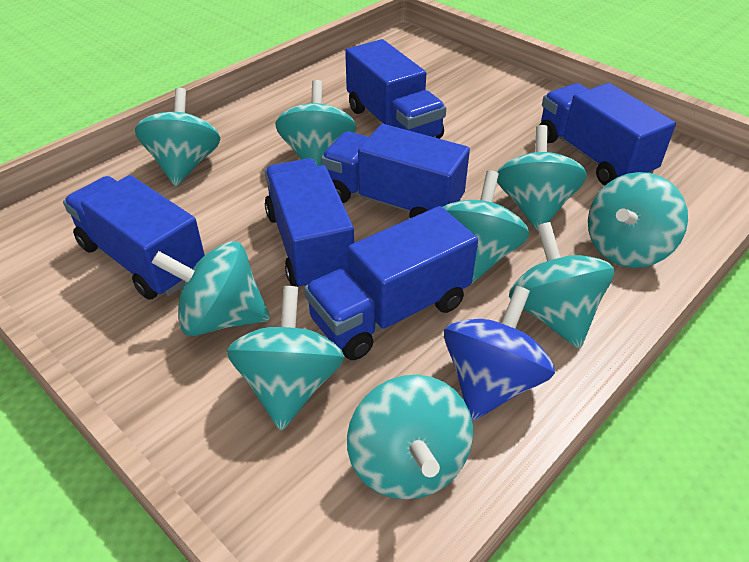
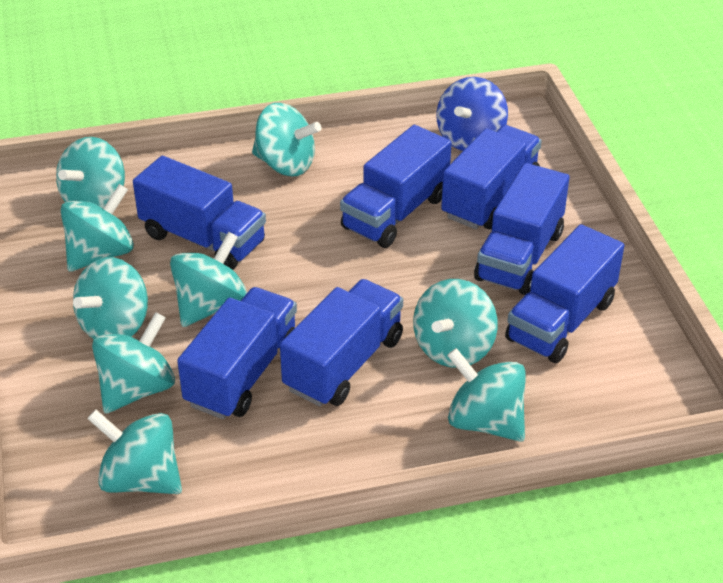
blue truck: 6 -> 7

